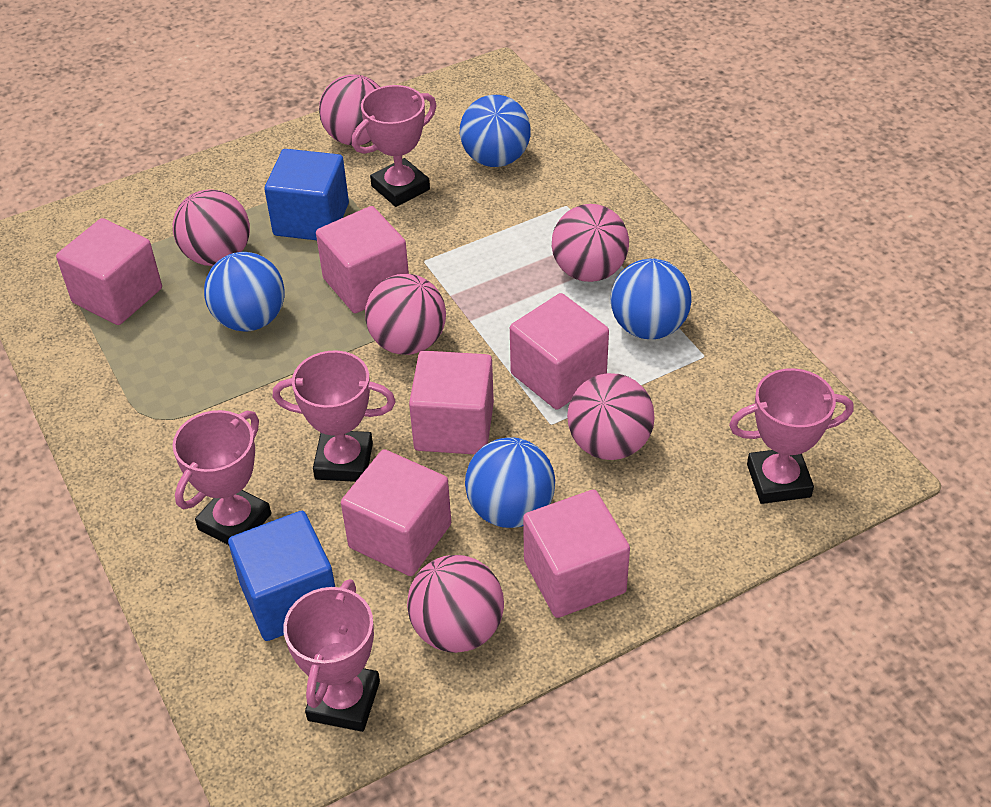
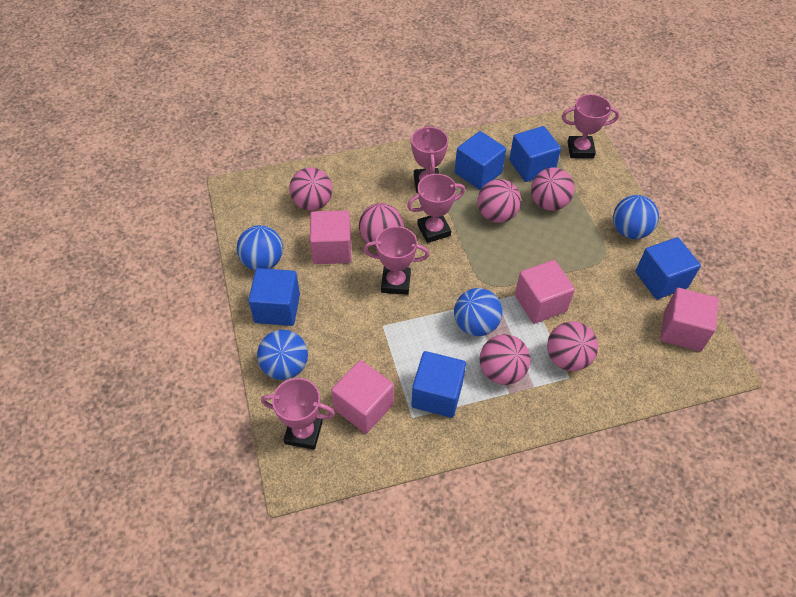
blue cube: 2 -> 5
pink cube: 6 -> 4

